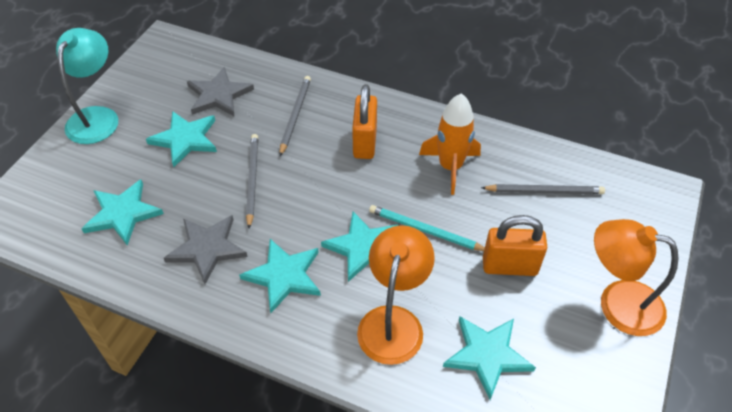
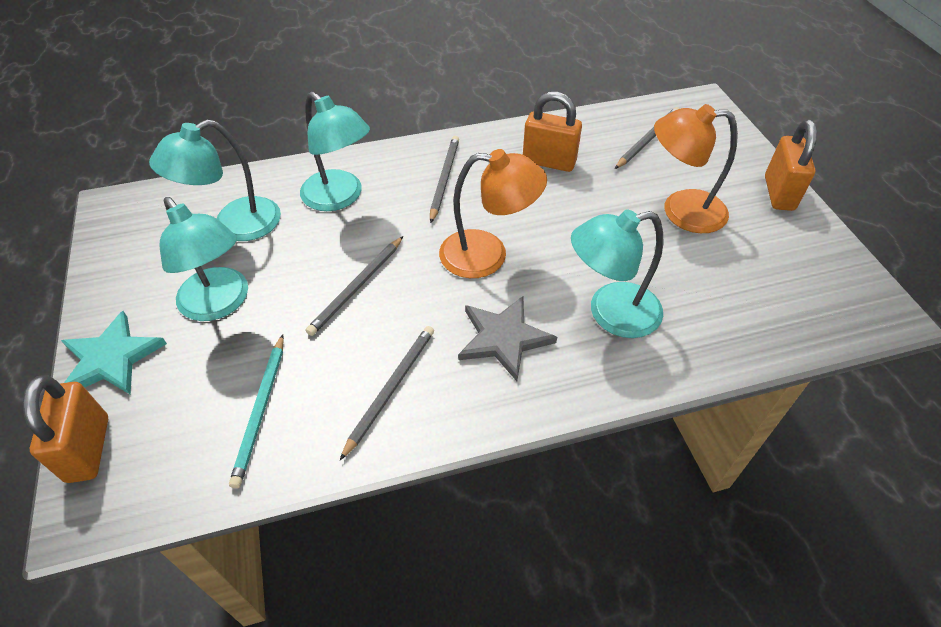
grey pencil: 3 -> 4
grey star: 2 -> 1
orange padlock: 2 -> 3
orange rocket: 1 -> 0
turquoise lamp: 1 -> 4
turquoise star: 5 -> 1

